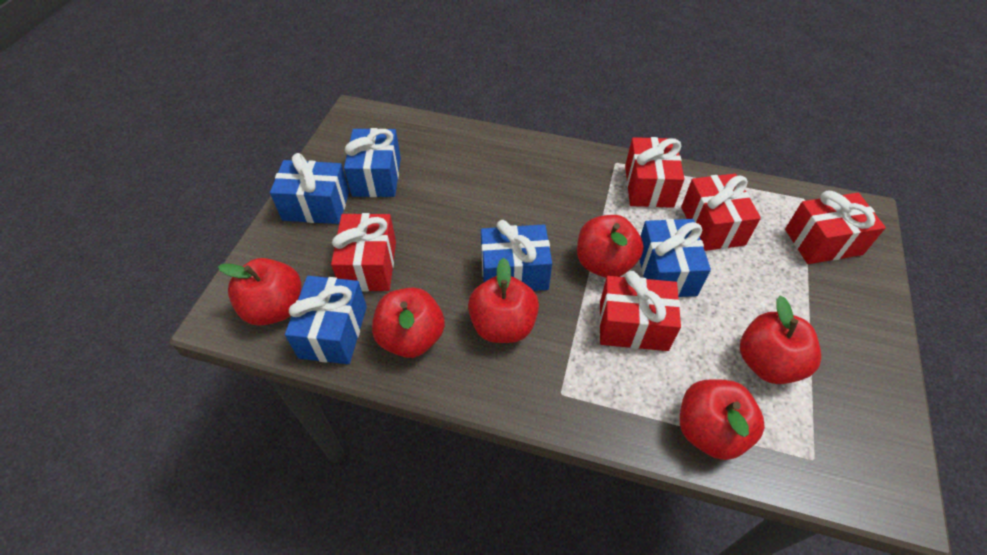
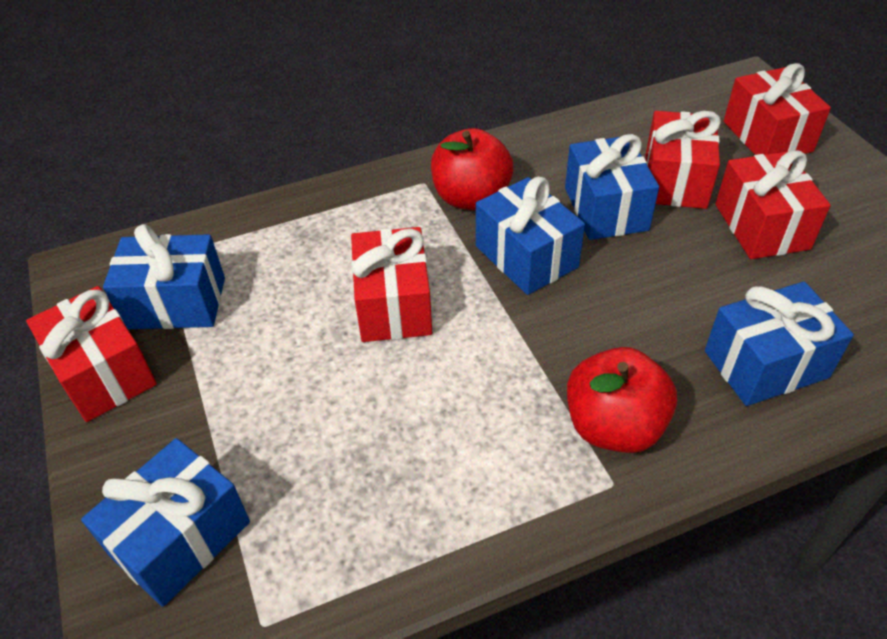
red apple: 6 -> 2

